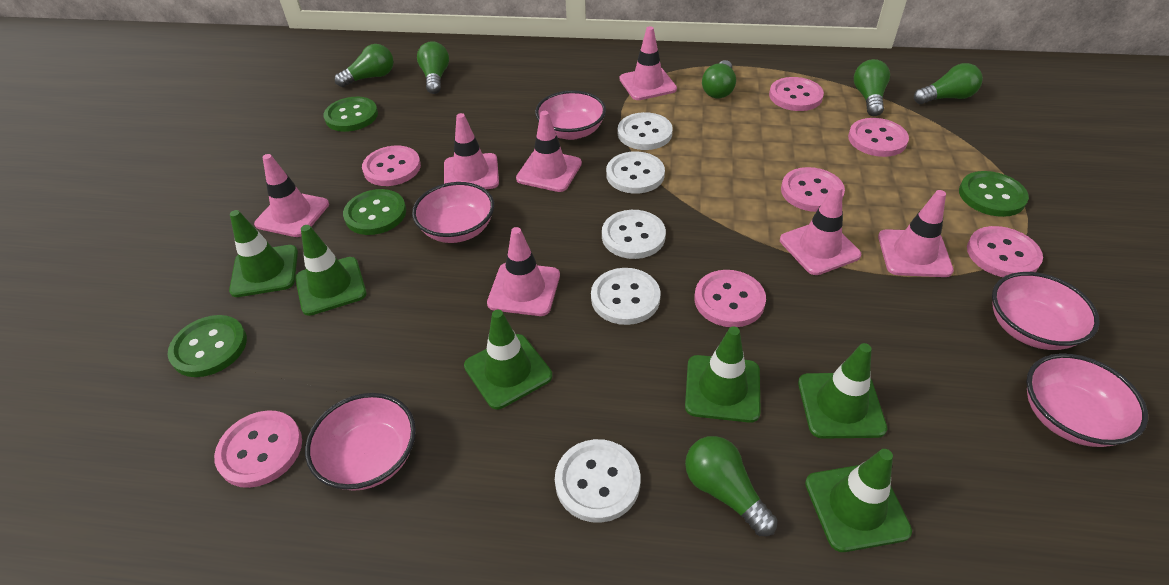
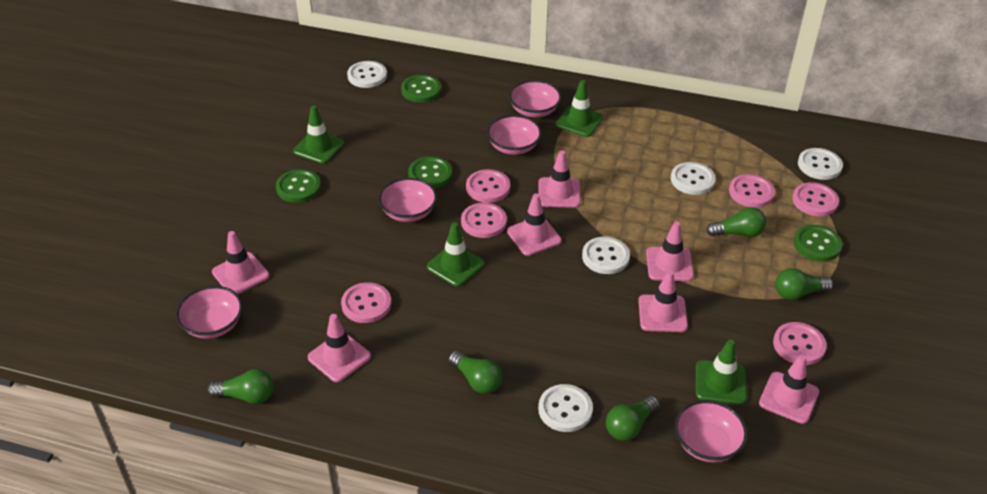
green light bulb: 6 -> 5
green traffic cone: 6 -> 4
pink button: 7 -> 6

